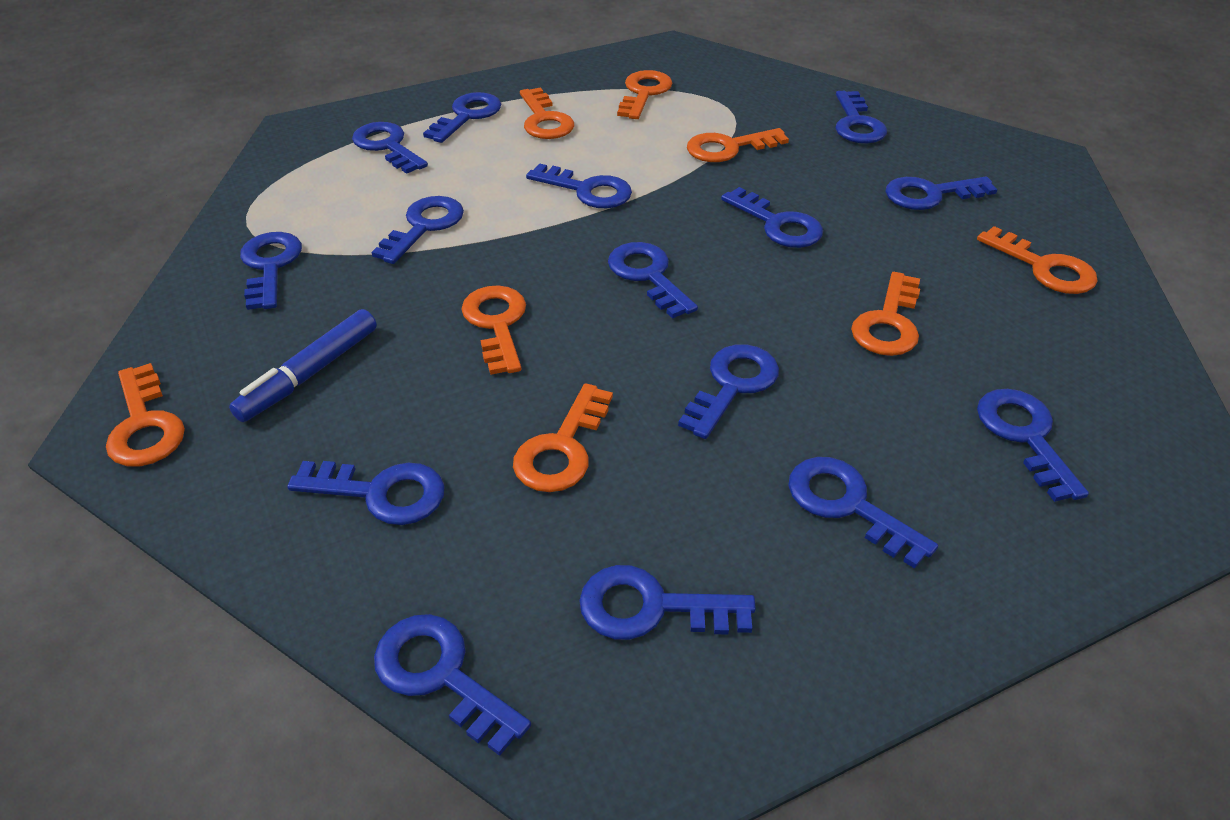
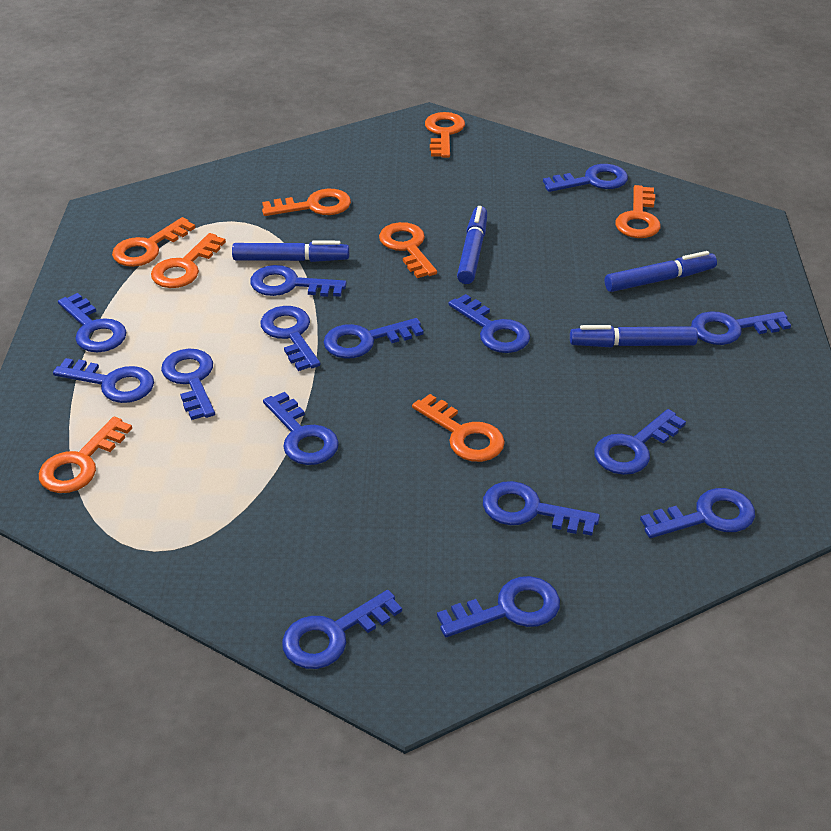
blue marker: 1 -> 4

